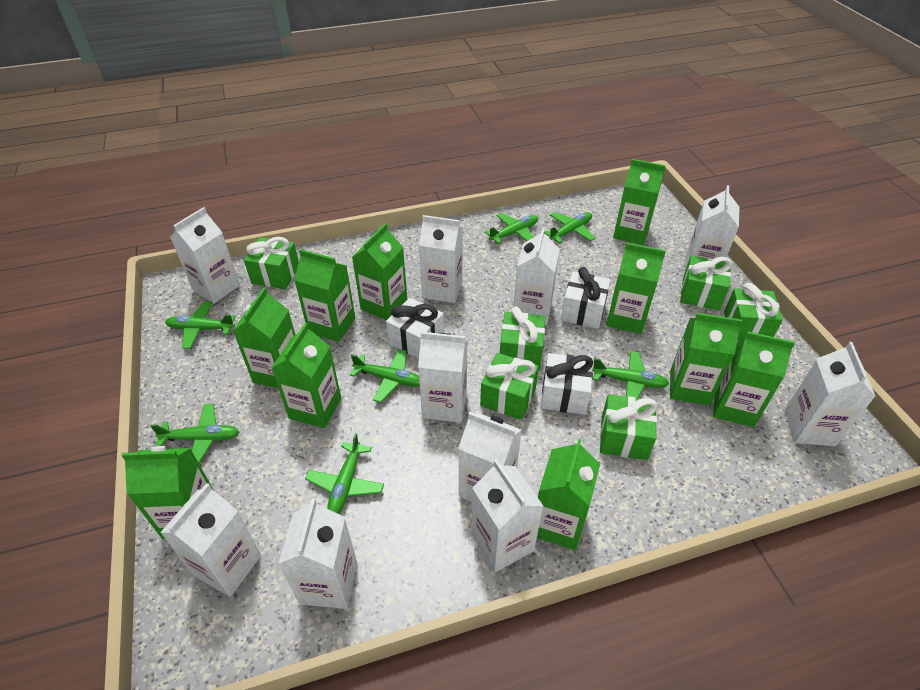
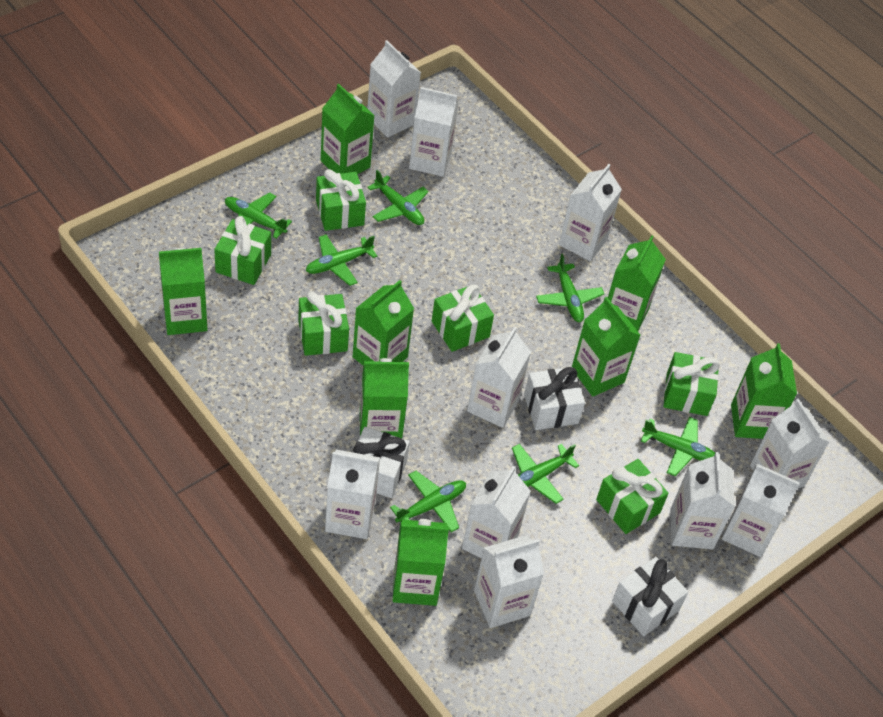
green carton: 10 -> 8

